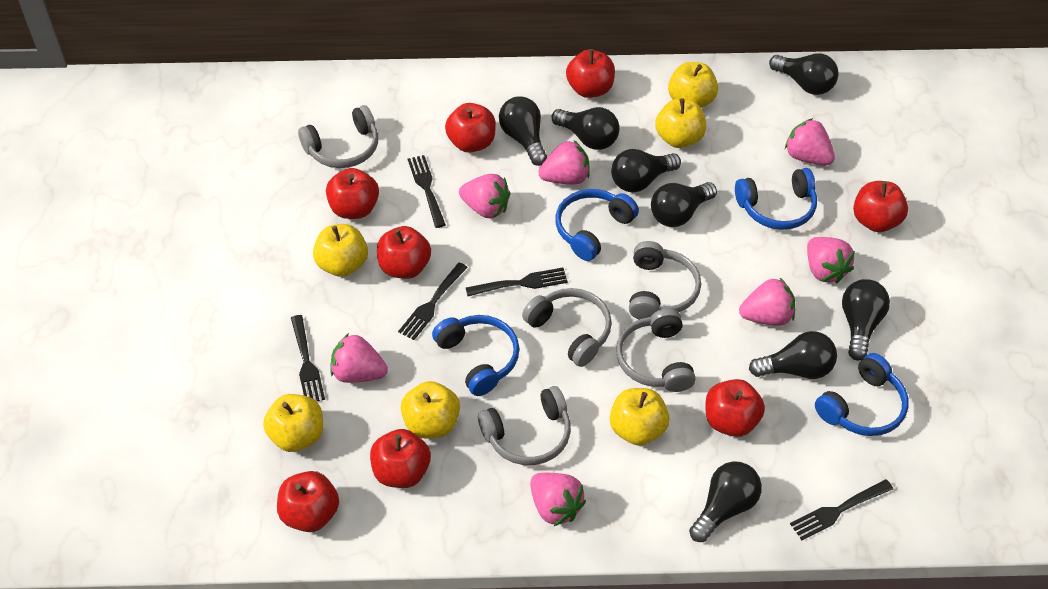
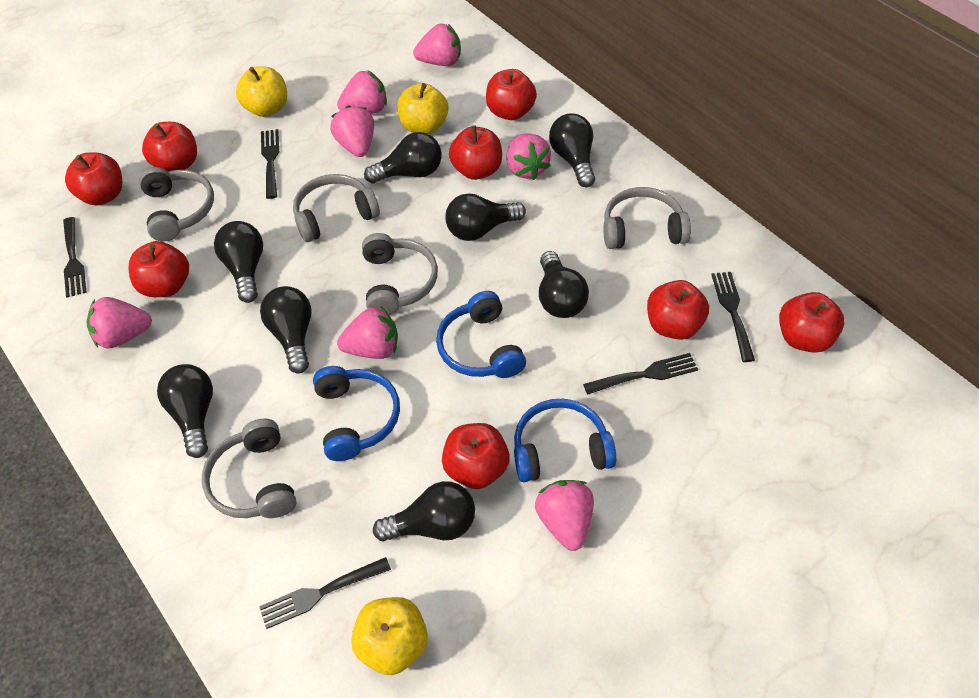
blue headphones: 4 -> 3
yellow apple: 6 -> 3

